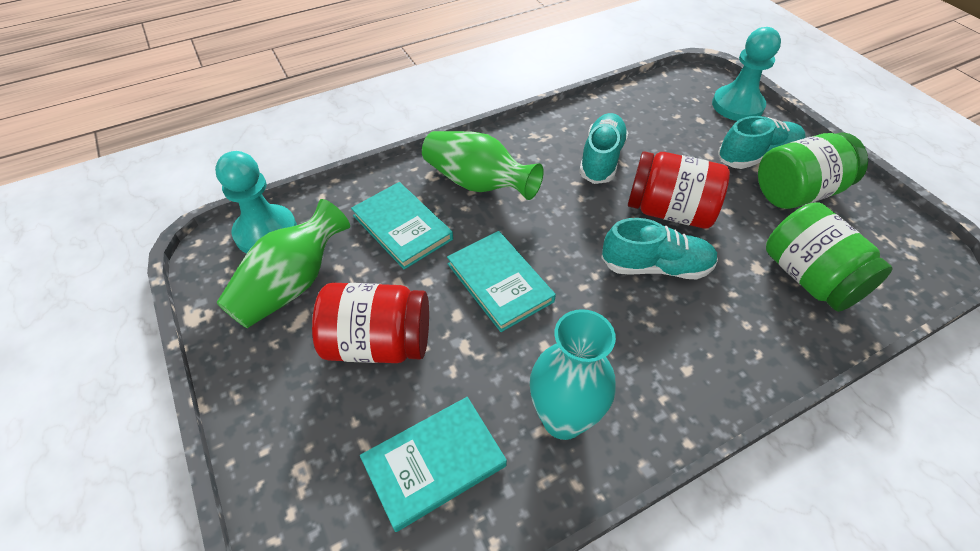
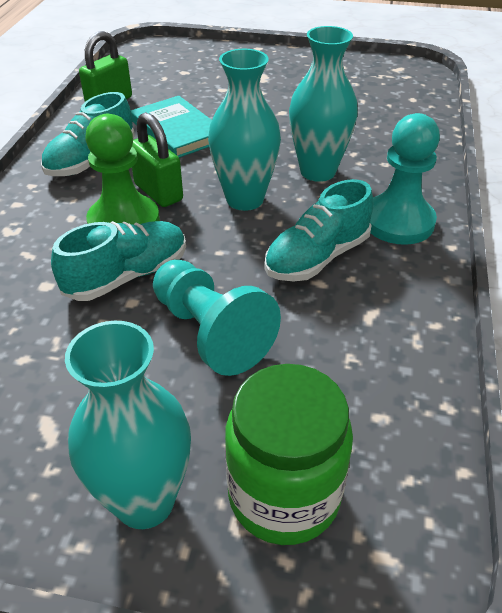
green jar: 2 -> 1
green padlock: 0 -> 2
green pawn: 0 -> 1
green vase: 2 -> 0
red jar: 2 -> 0
turquoise book: 3 -> 1
turquoise vase: 1 -> 3

